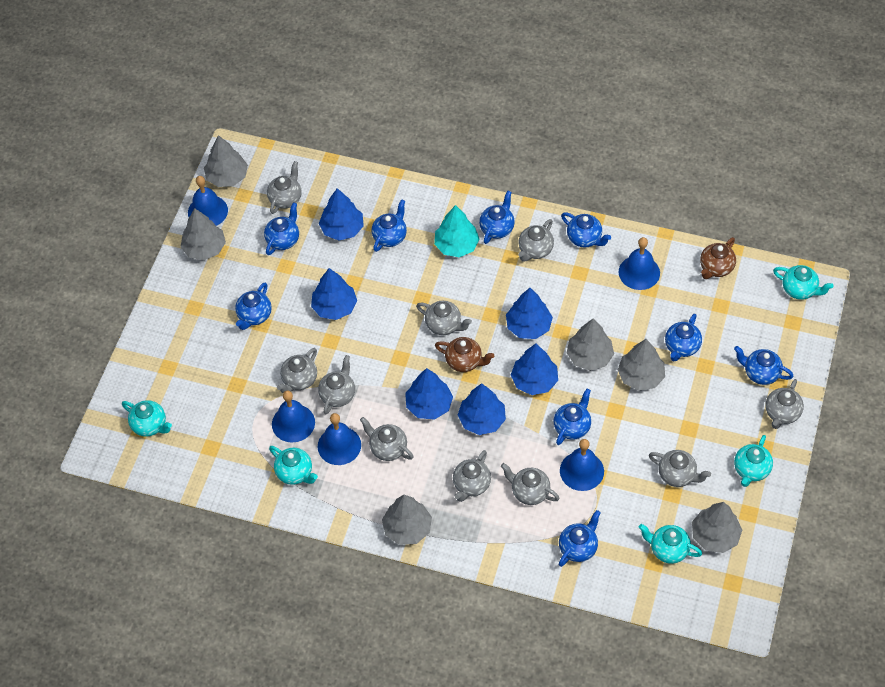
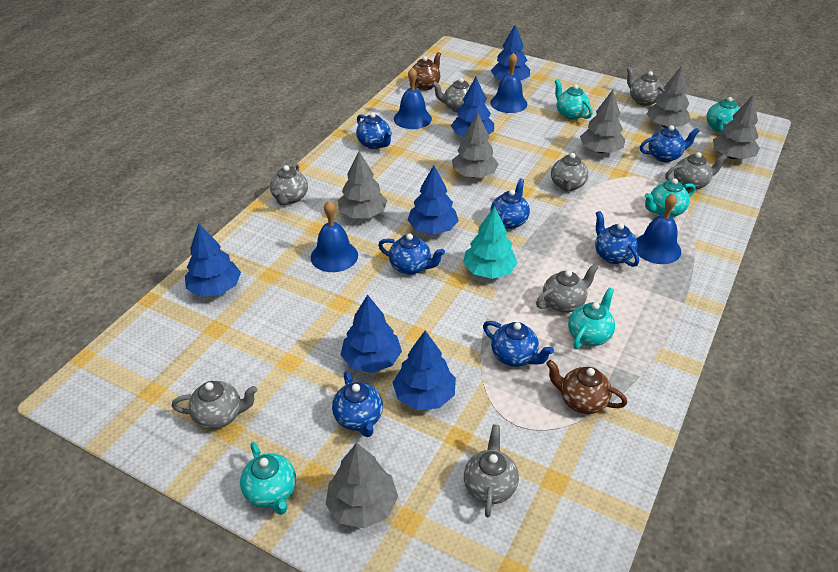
blue bell: 5 -> 4
blue teapot: 9 -> 7
grey teapot: 10 -> 8

